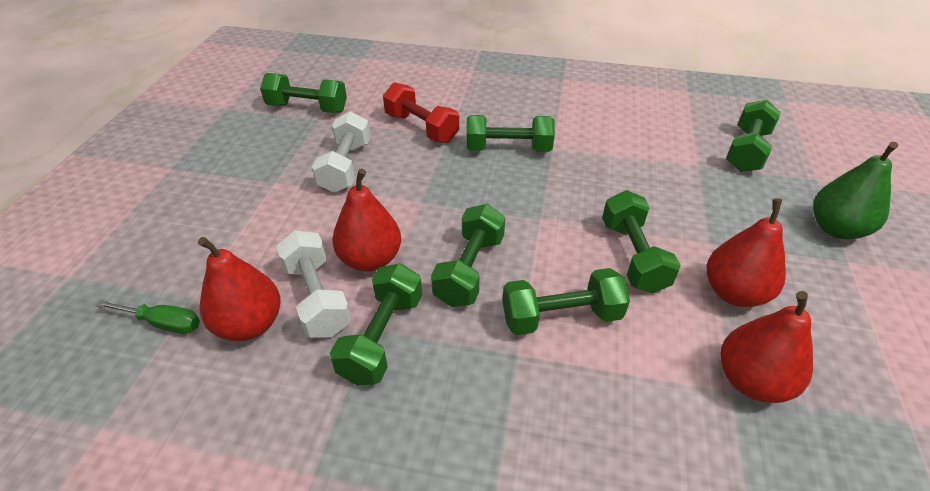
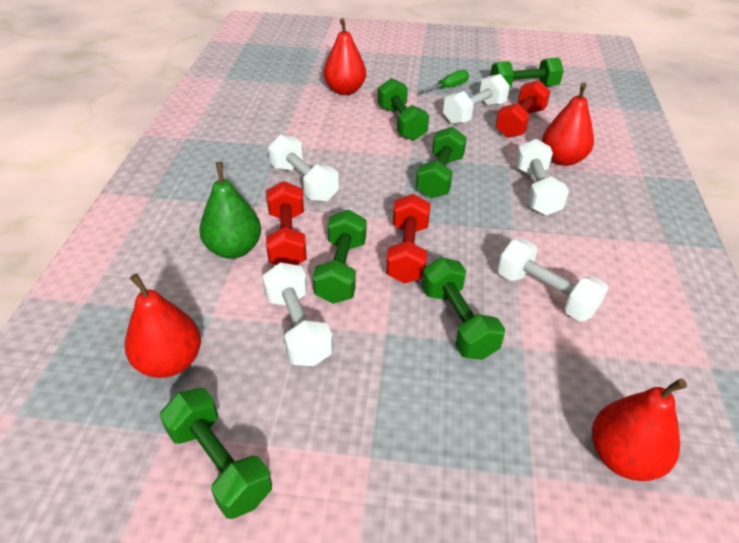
green dumbbell: 7 -> 6
red dumbbell: 1 -> 3
white dumbbell: 2 -> 5

